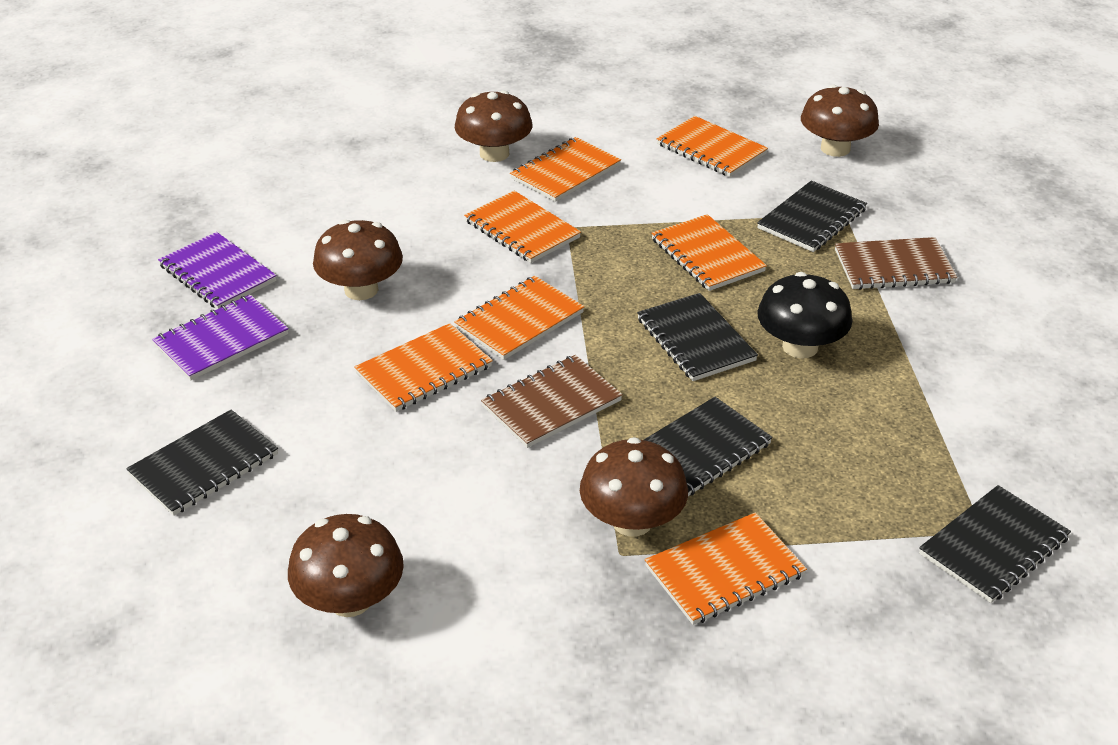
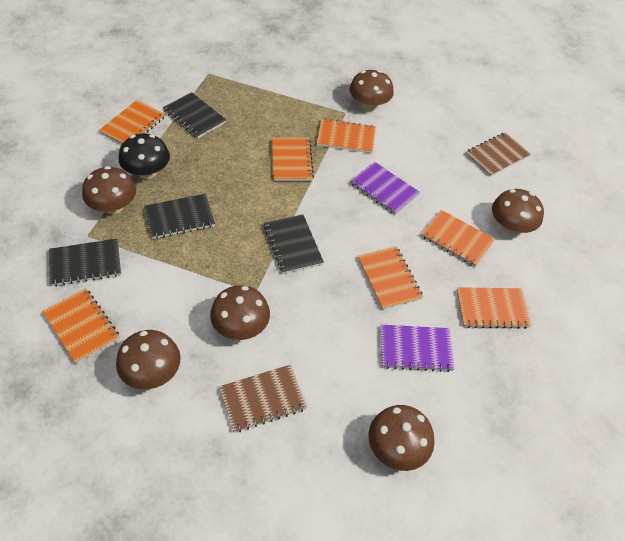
black notebook: 5 -> 4
brown mushroom: 5 -> 6

